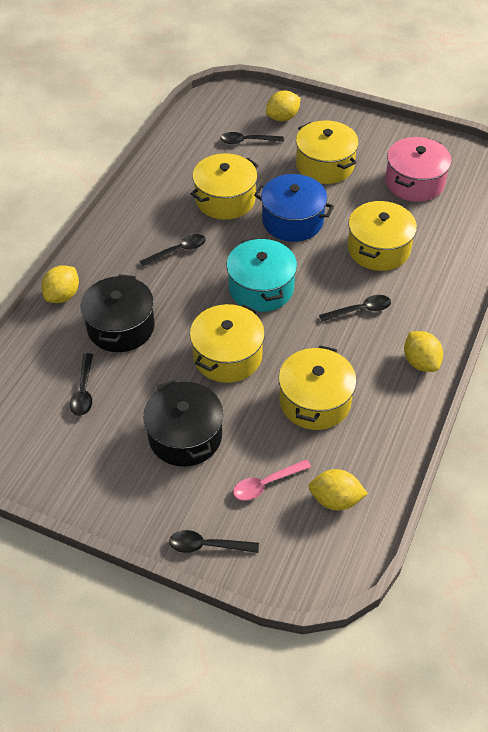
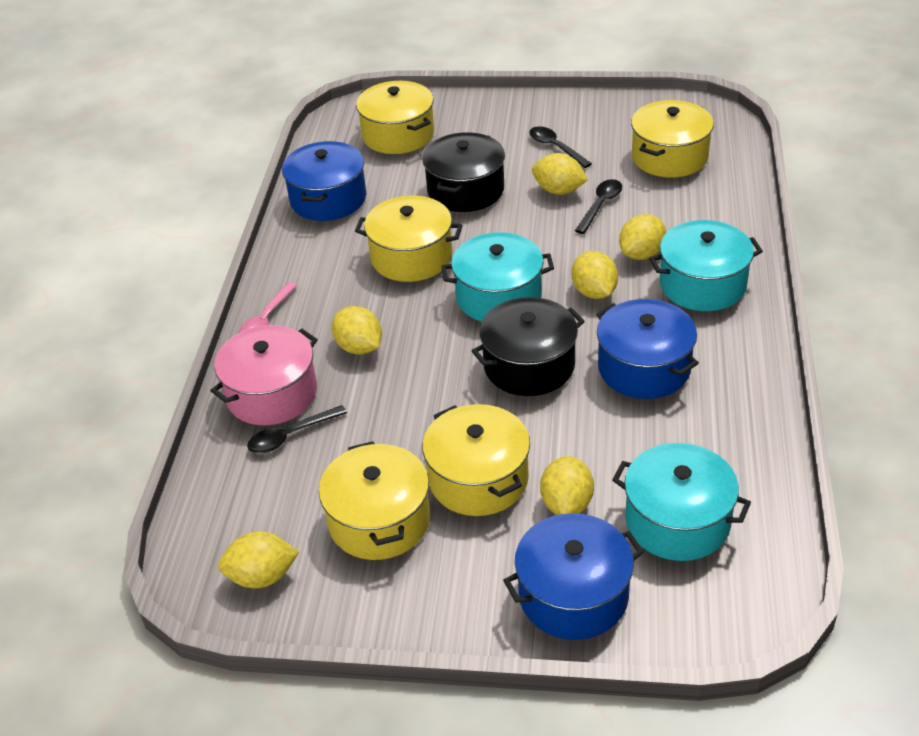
black spoon: 5 -> 3
blue pot: 1 -> 3
turquoise pot: 1 -> 3
yellow lemon: 4 -> 6

